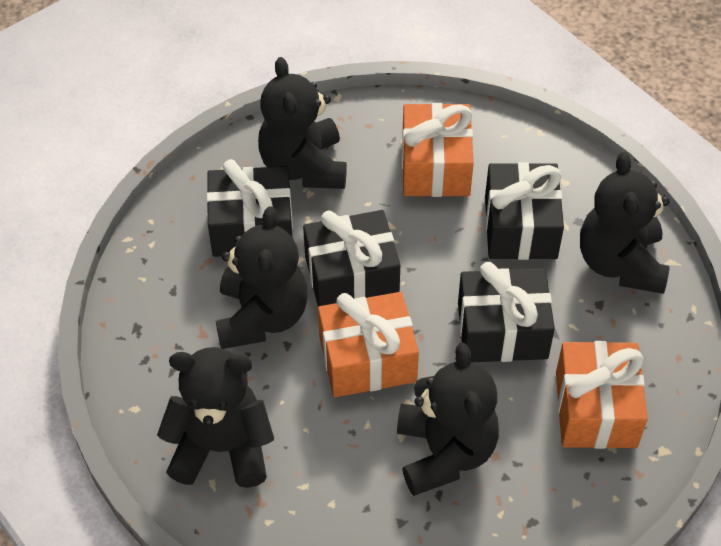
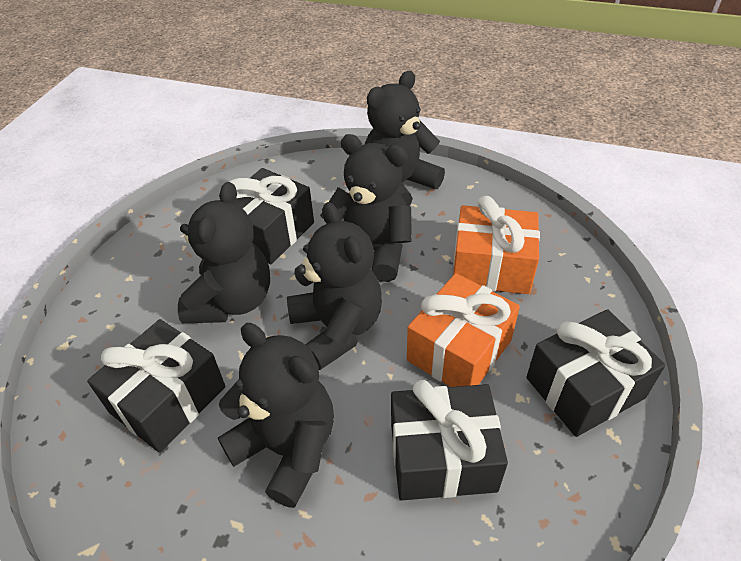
orange gift: 3 -> 2

